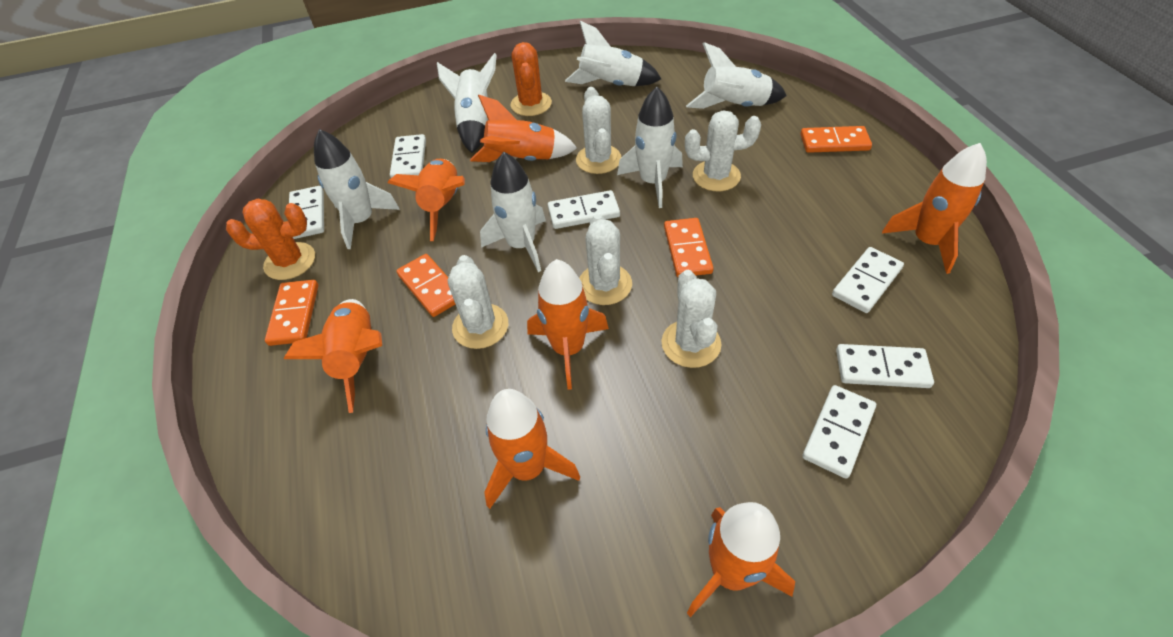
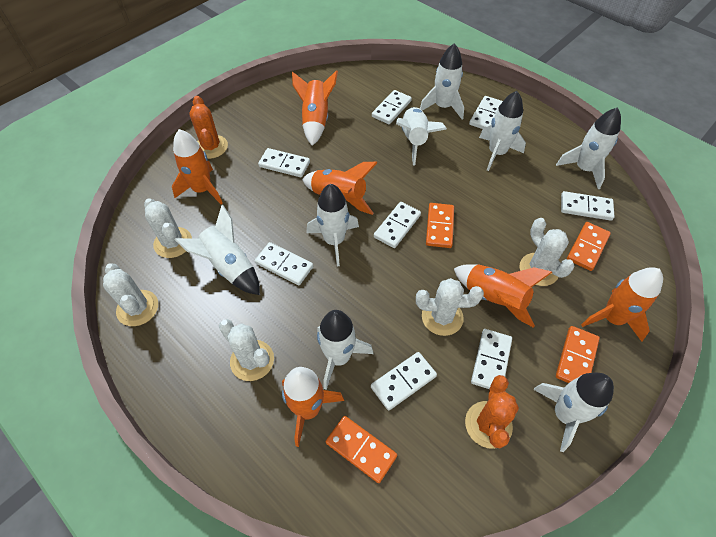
orange rocket: 7 -> 6
white domino: 6 -> 8
white rocket: 6 -> 8

